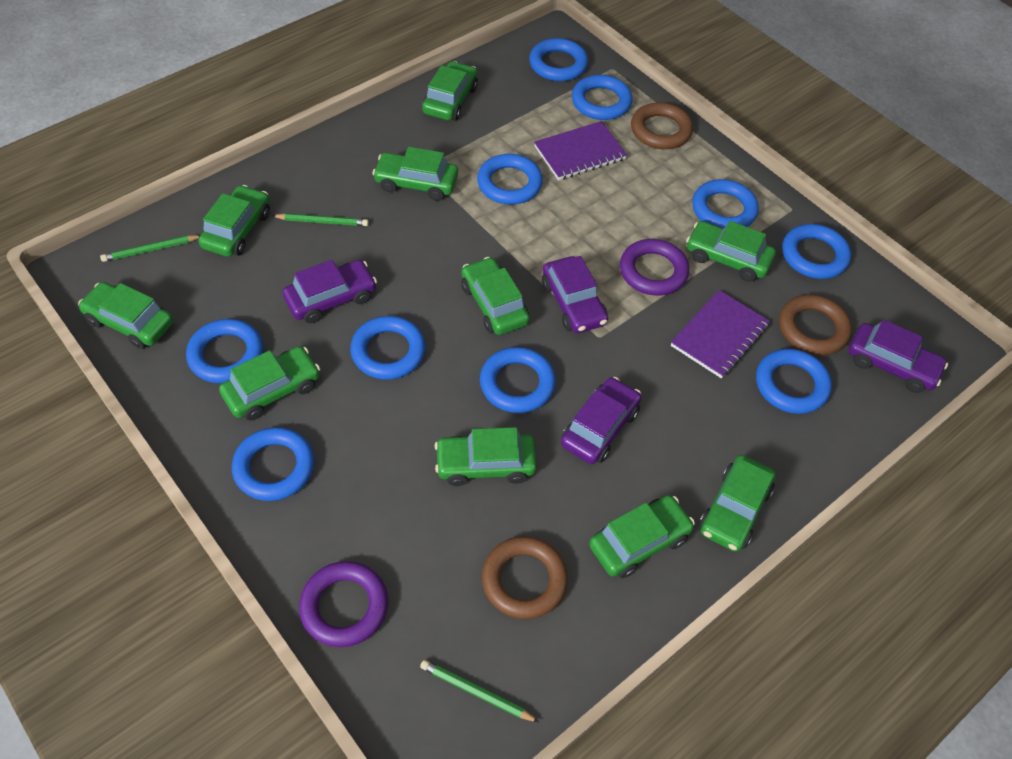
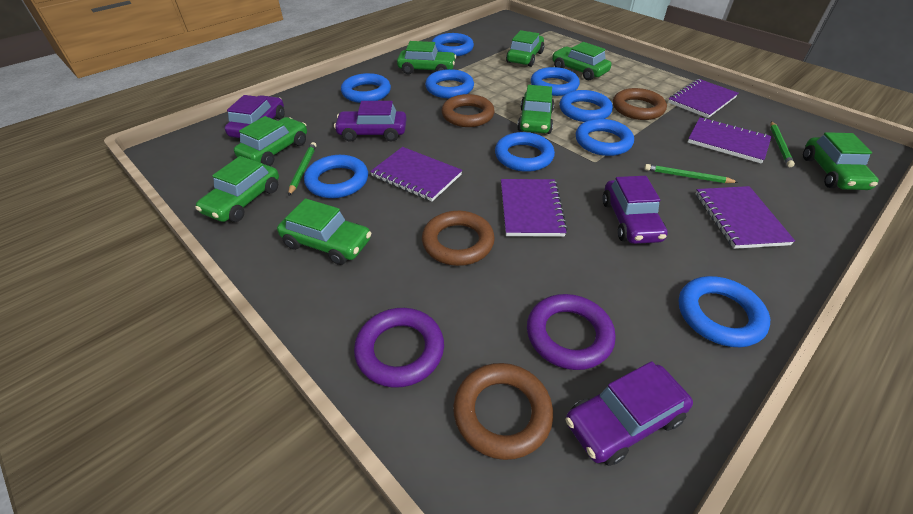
blue ring: 10 -> 9
brown ring: 3 -> 4
green car: 10 -> 8
purple notebook: 2 -> 5

